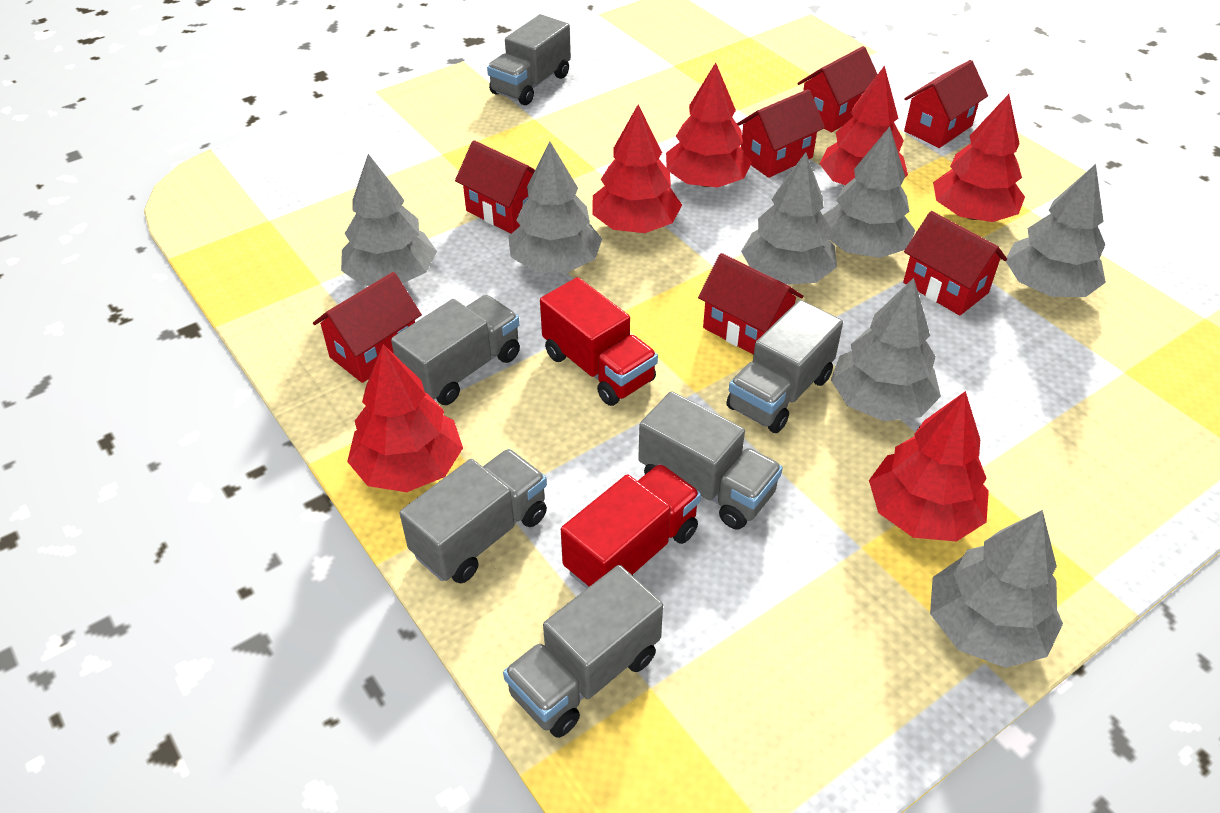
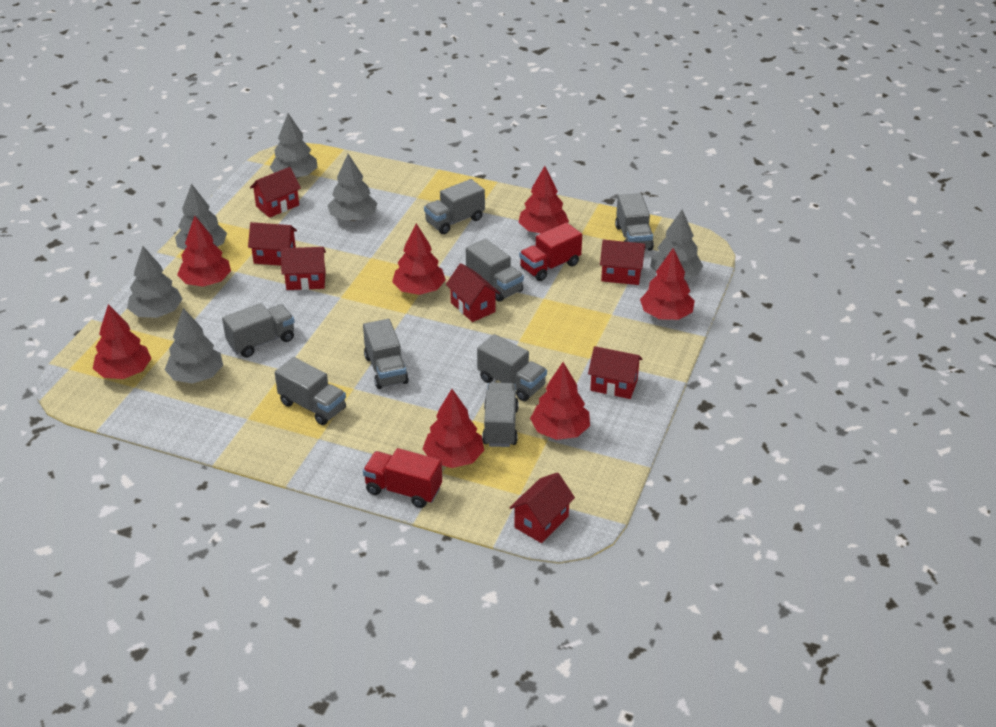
grey tree: 7 -> 6
grey truck: 6 -> 8
red tree: 6 -> 7

